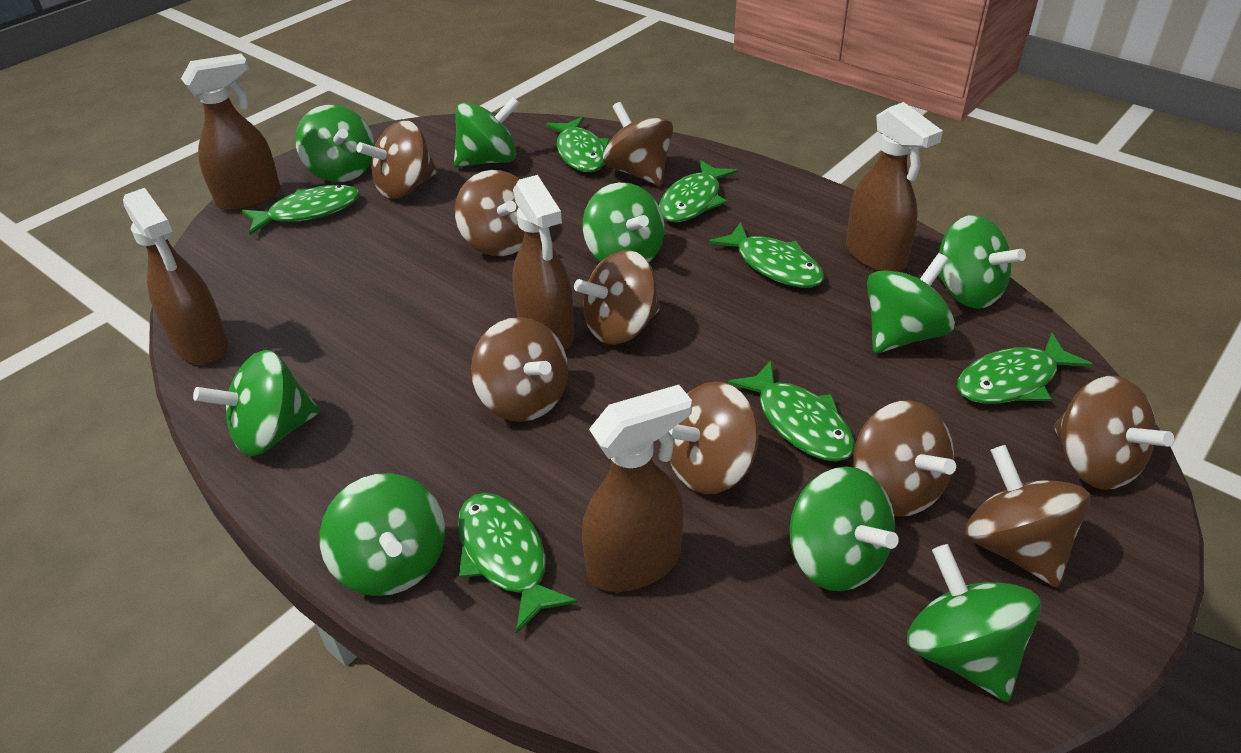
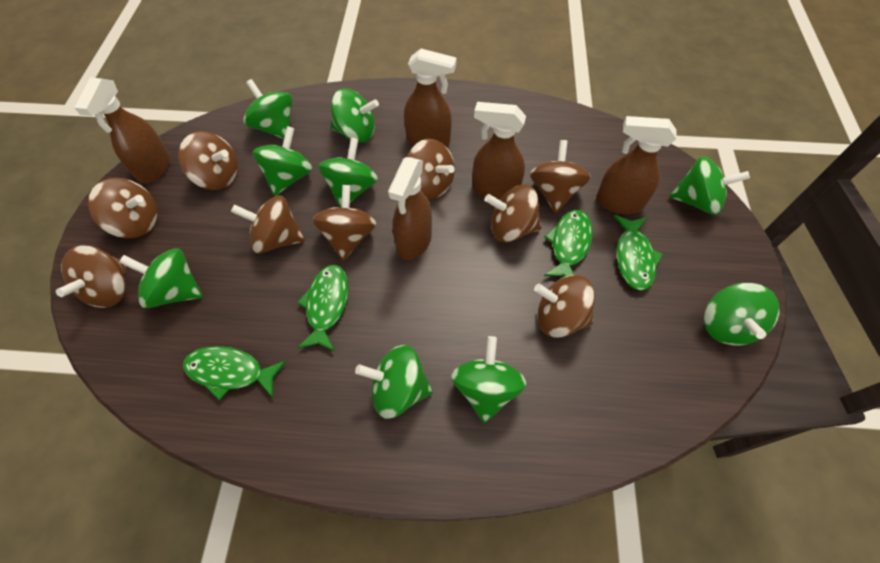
green fish: 7 -> 4

